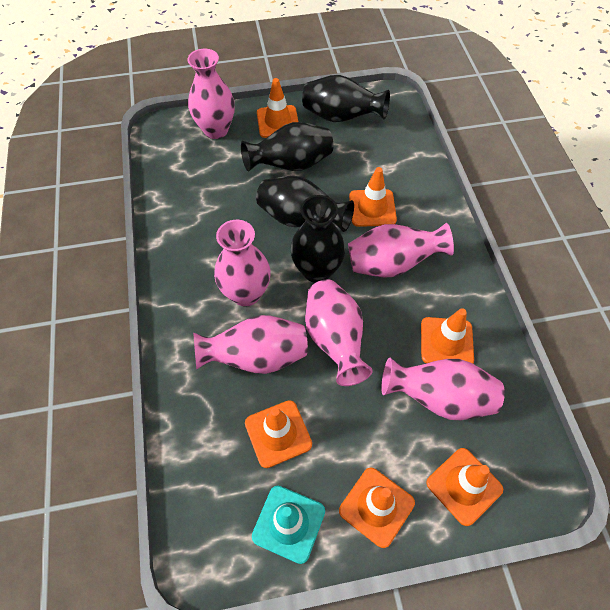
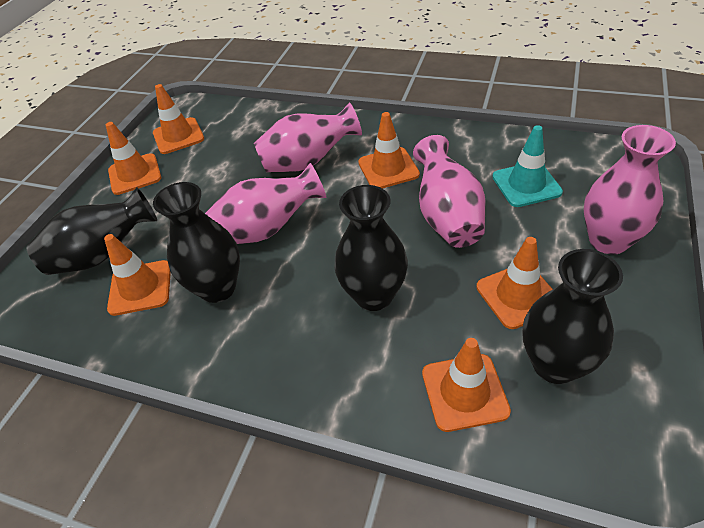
pink vase: 6 -> 4

